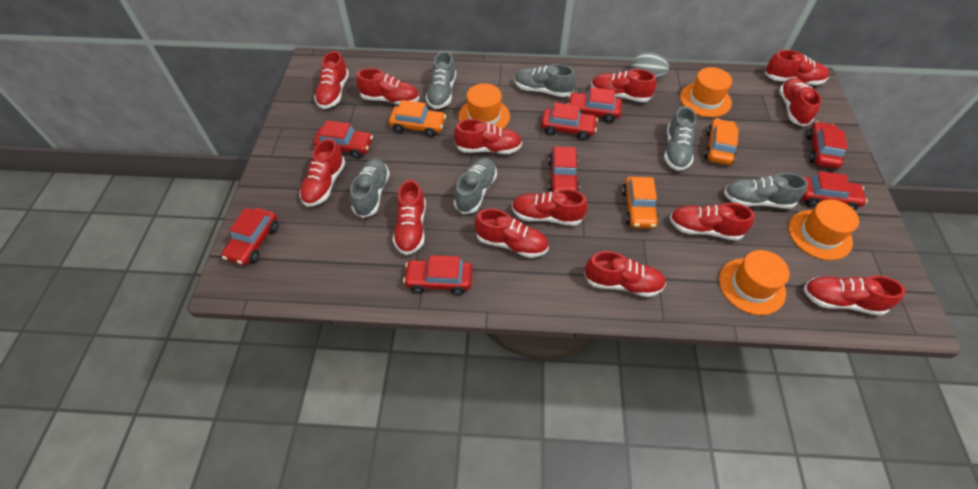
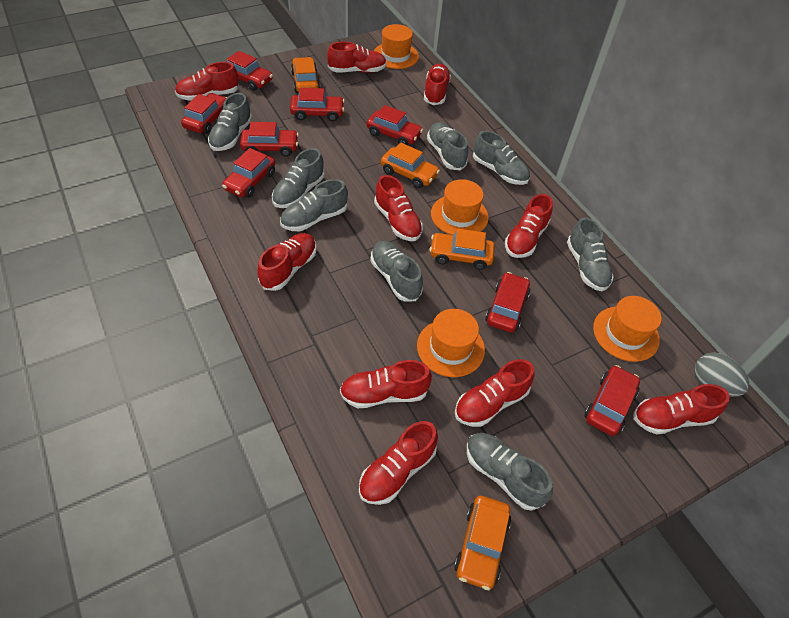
grey shoe: 6 -> 8
orange car: 3 -> 4
red shoe: 13 -> 10

